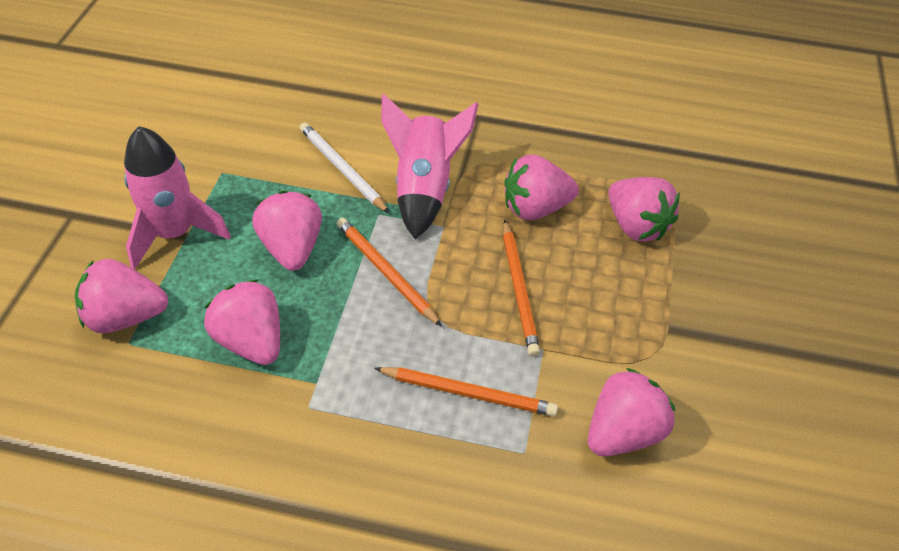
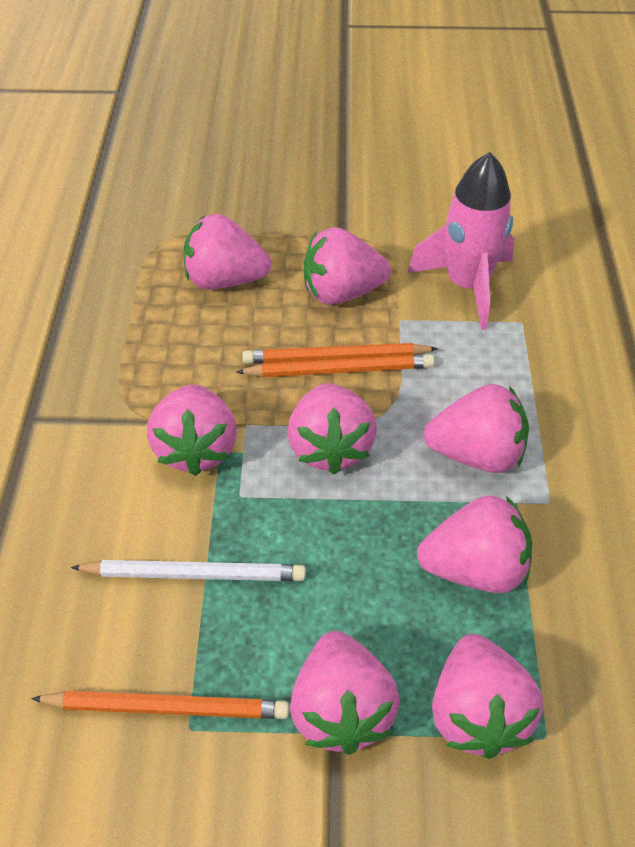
pink rocket: 2 -> 1
pink strawberry: 6 -> 8

